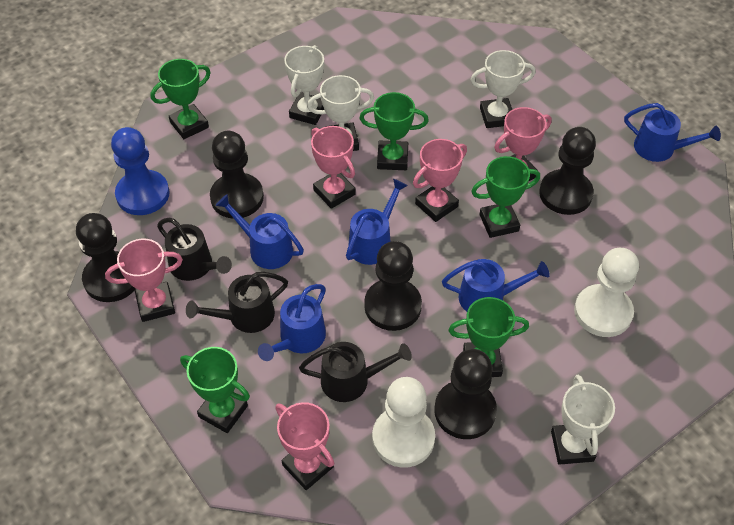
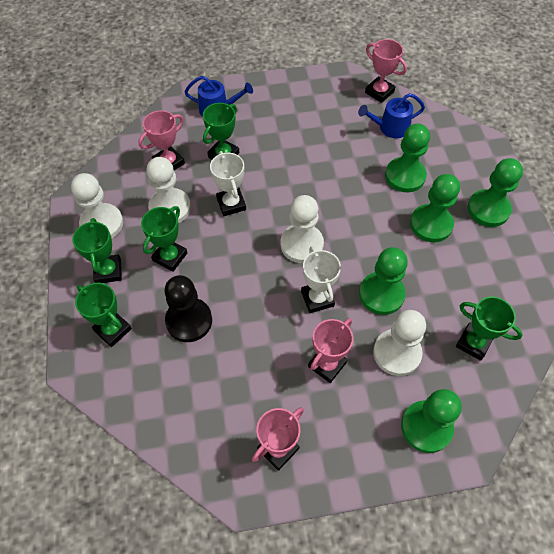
black pawn: 5 -> 1
black watering can: 3 -> 0
blue pawn: 1 -> 0
blue watering can: 5 -> 2
green pawn: 0 -> 5
pink trophy: 5 -> 4
white pawn: 2 -> 4
white trophy: 4 -> 2

